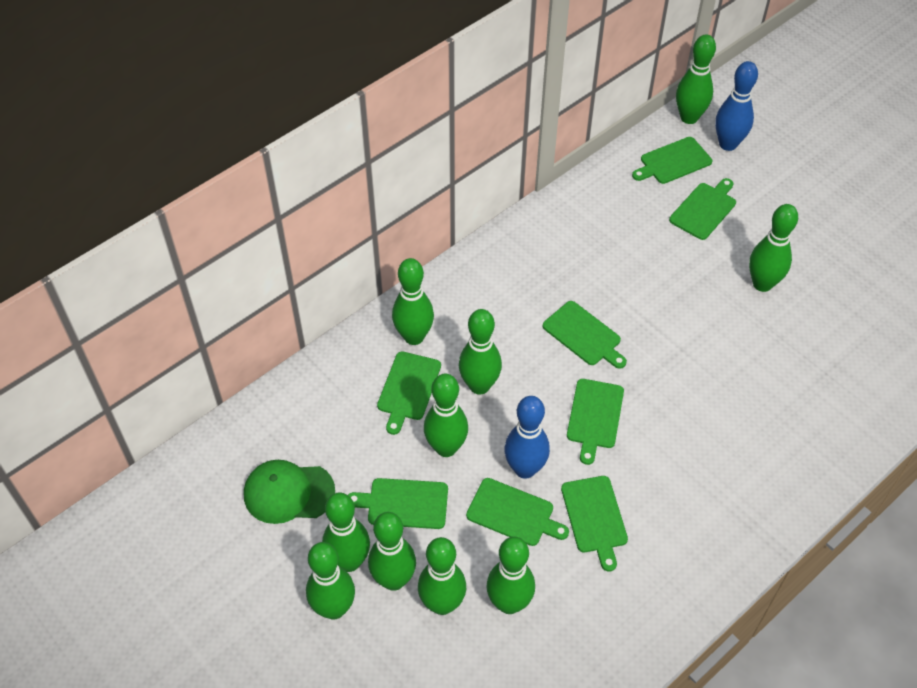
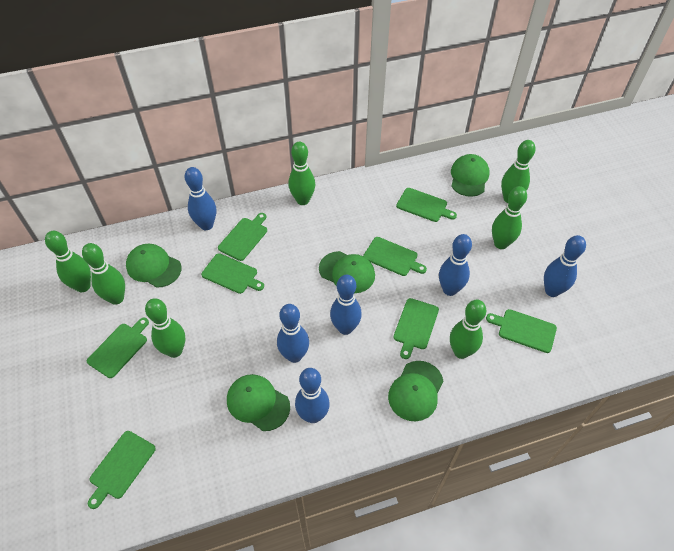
blue bowling pin: 2 -> 6
green bowling pin: 10 -> 7
green cap: 1 -> 5

